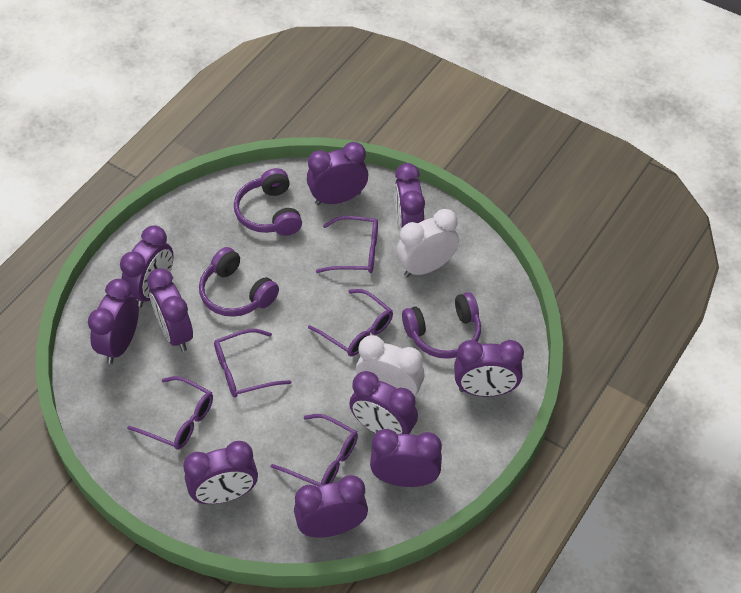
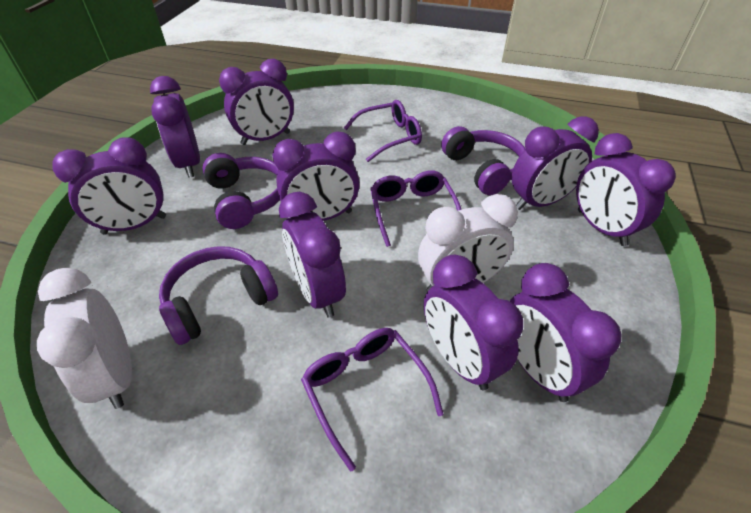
purple clock: 10 -> 9
purple glasses: 5 -> 3

